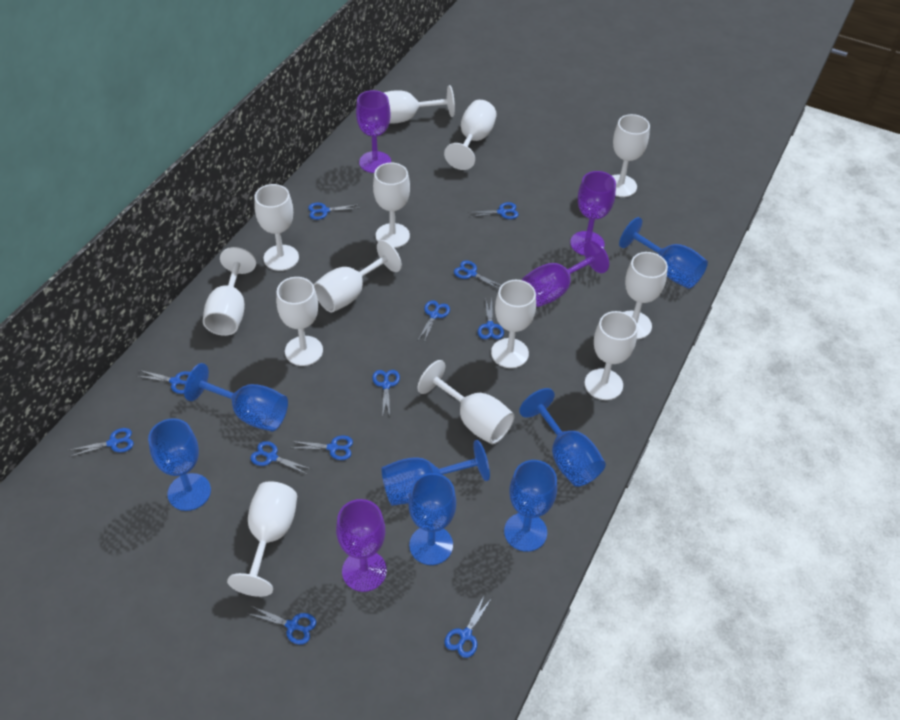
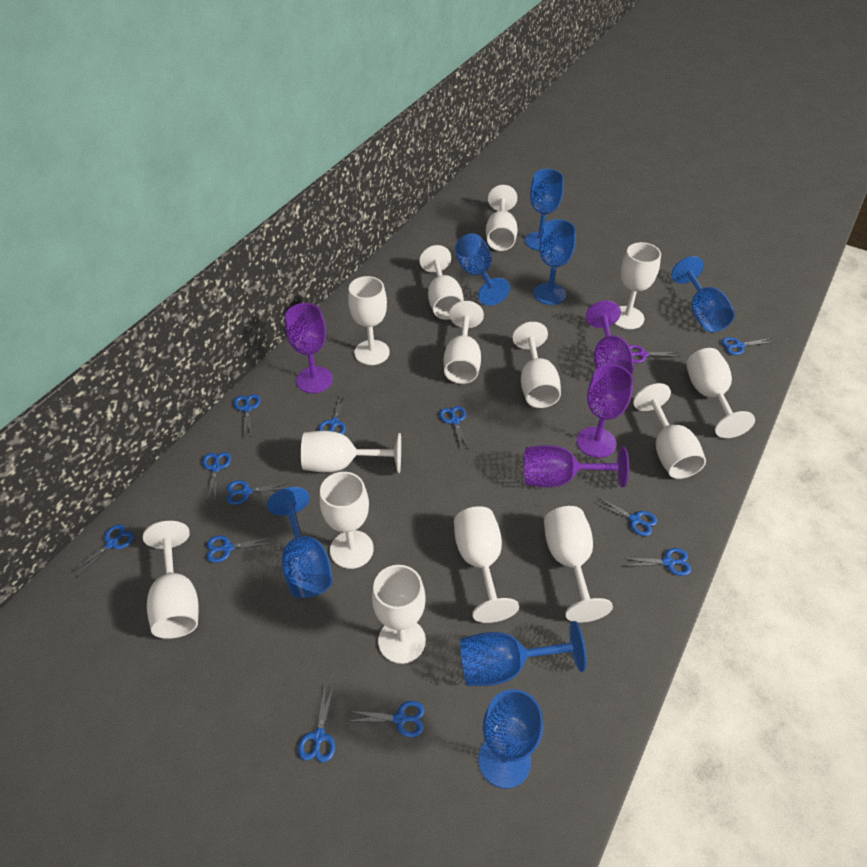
purple scissors: 0 -> 1
white goblet: 13 -> 14

